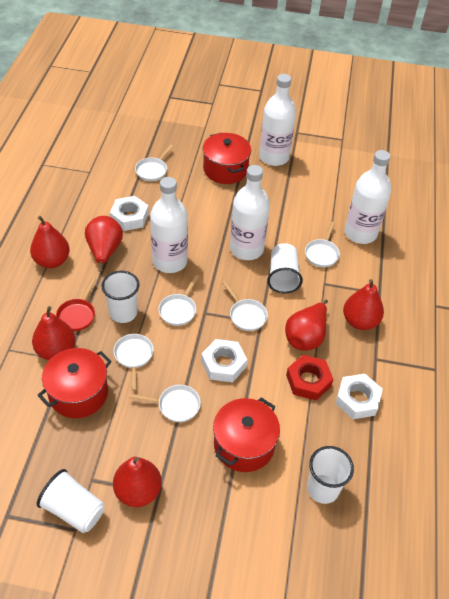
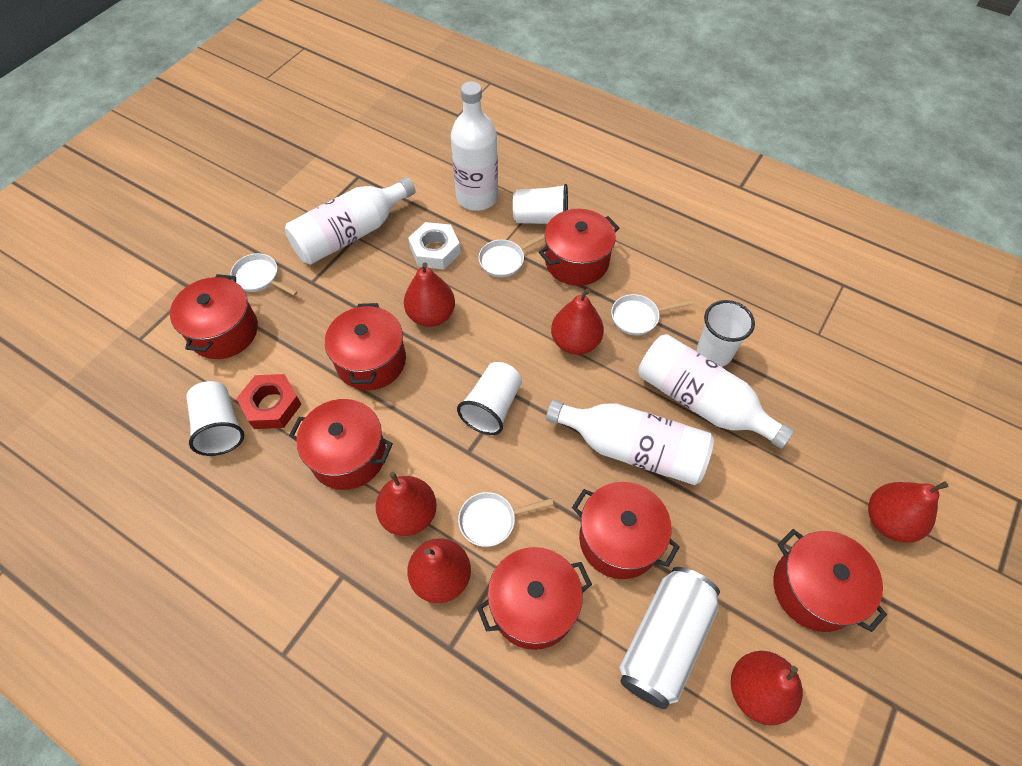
red pan: 1 -> 0
red pot: 3 -> 7
white can: 0 -> 1
white nut: 3 -> 1
white pan: 6 -> 4

